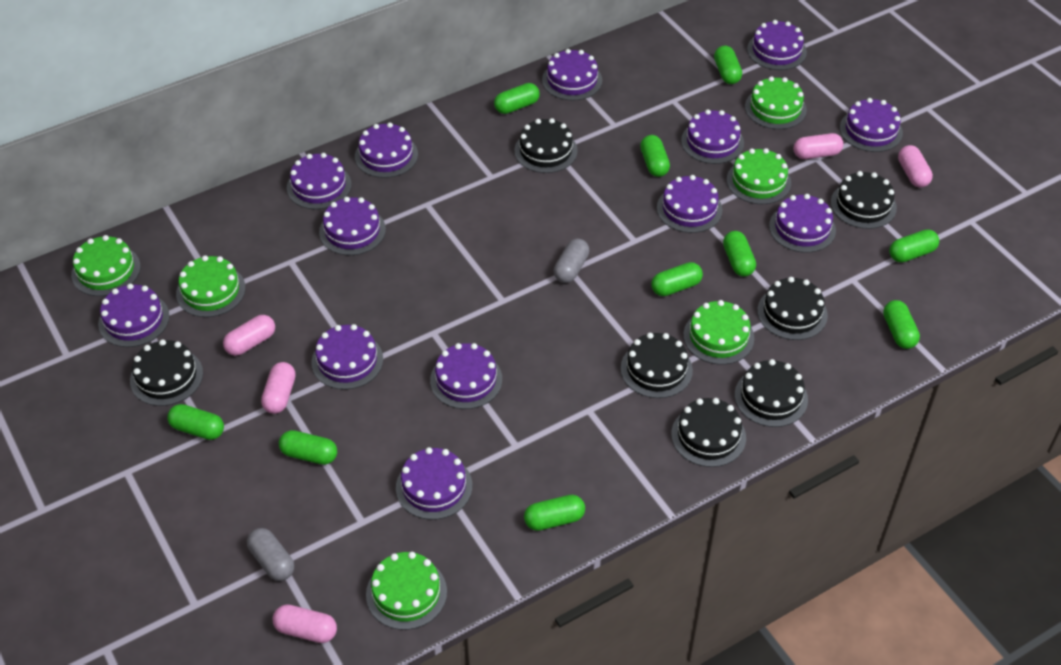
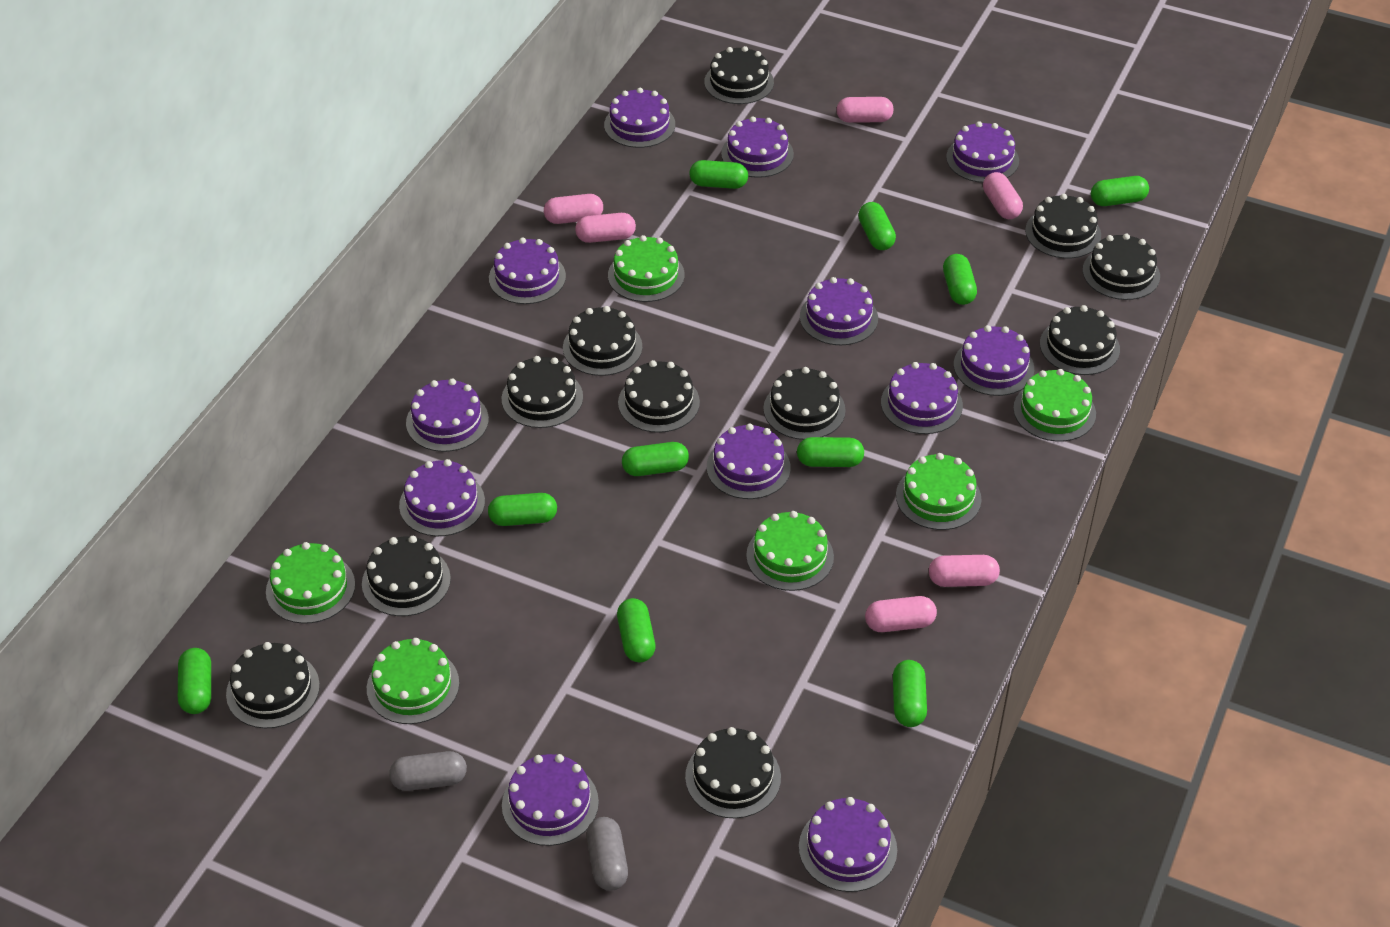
black cake: 7 -> 11
pink capsule: 5 -> 6
purple cake: 13 -> 12

